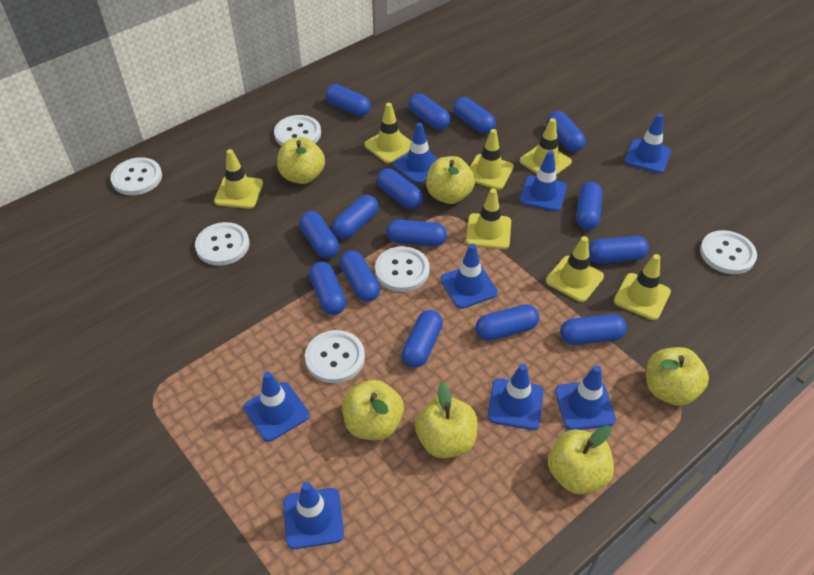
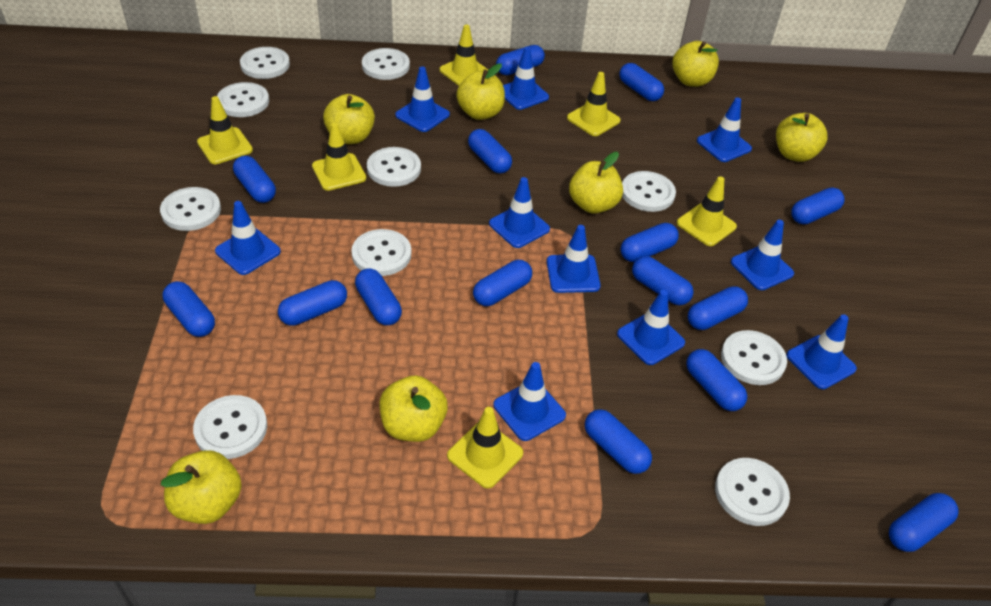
blue traffic cone: 8 -> 10
white button: 6 -> 10
yellow apple: 6 -> 7
yellow traffic cone: 7 -> 6

